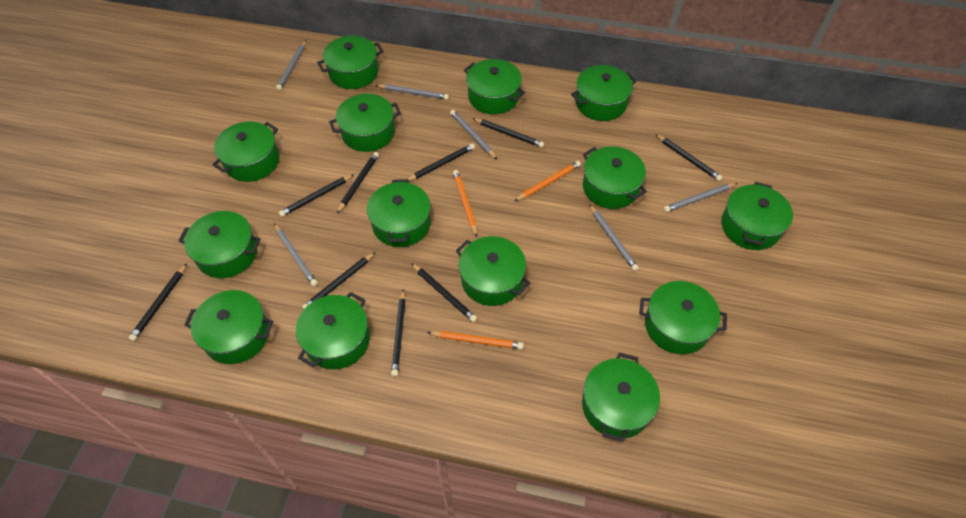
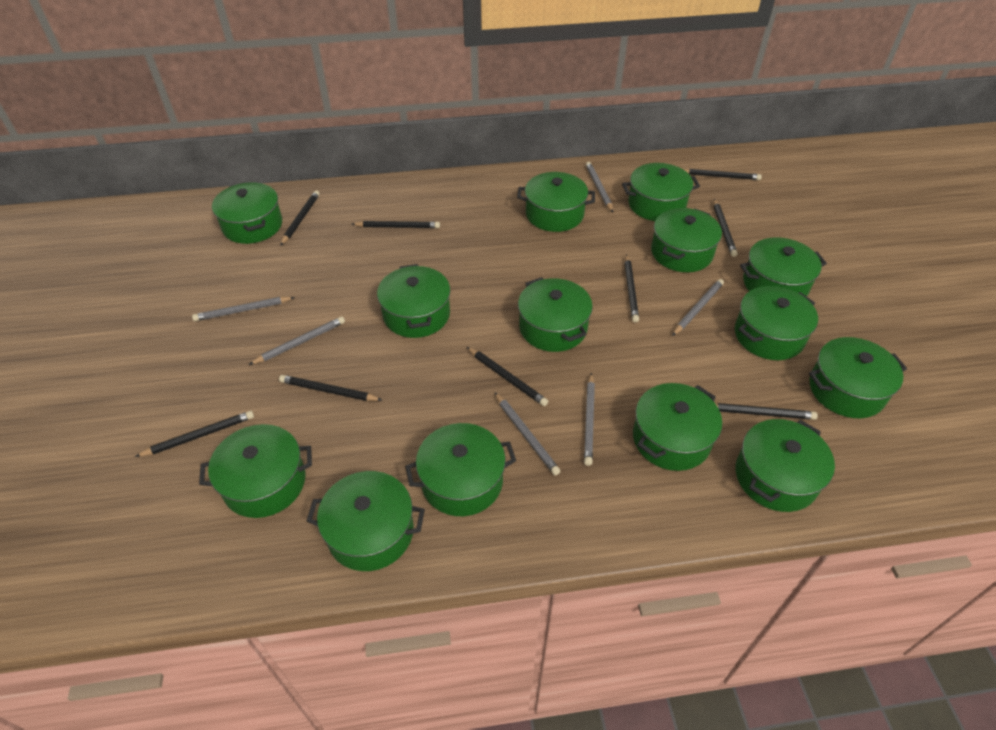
orange pencil: 3 -> 0

